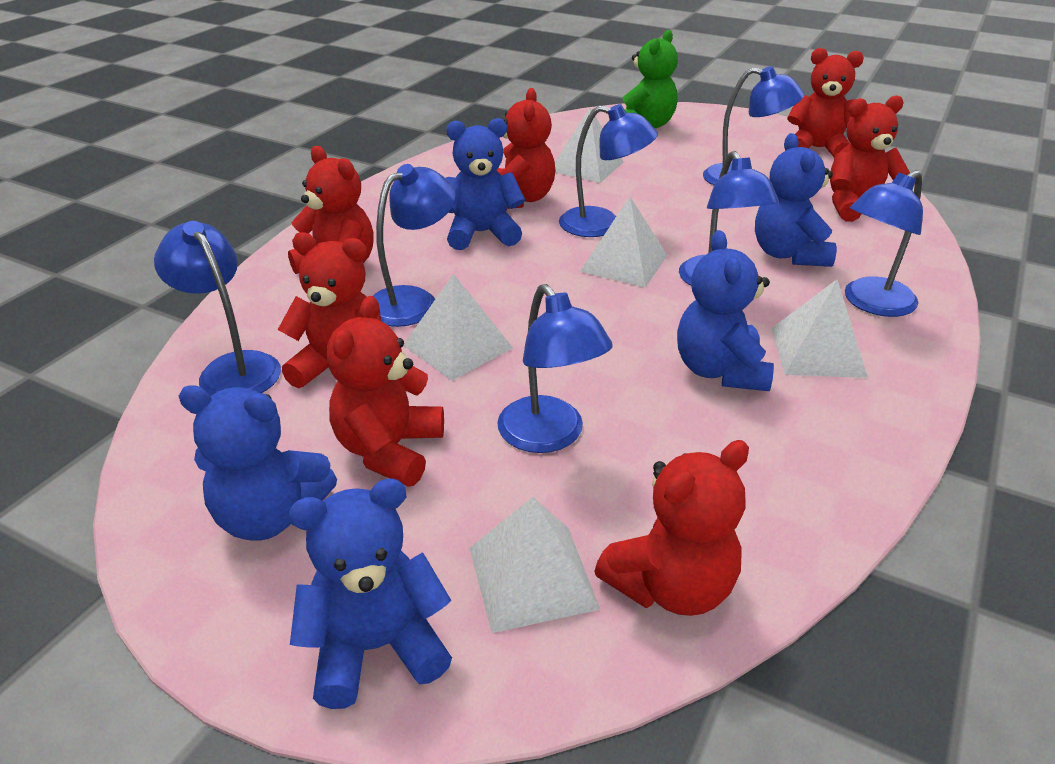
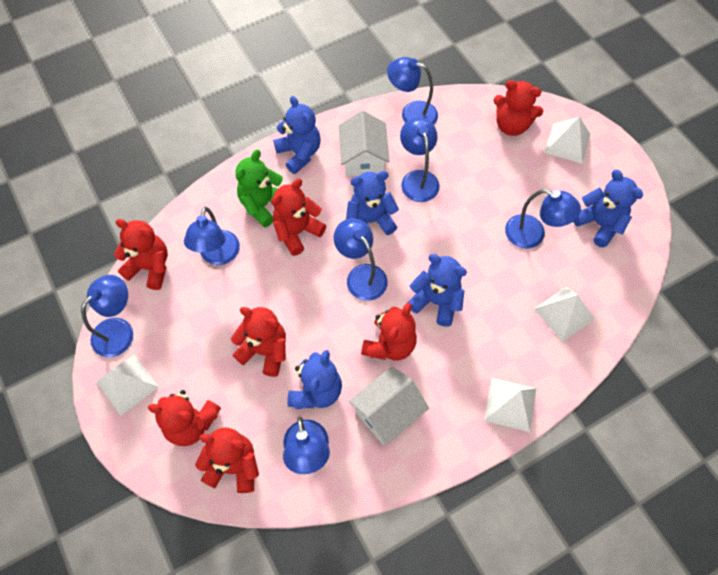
white house: 0 -> 2
white pyramid: 5 -> 4

